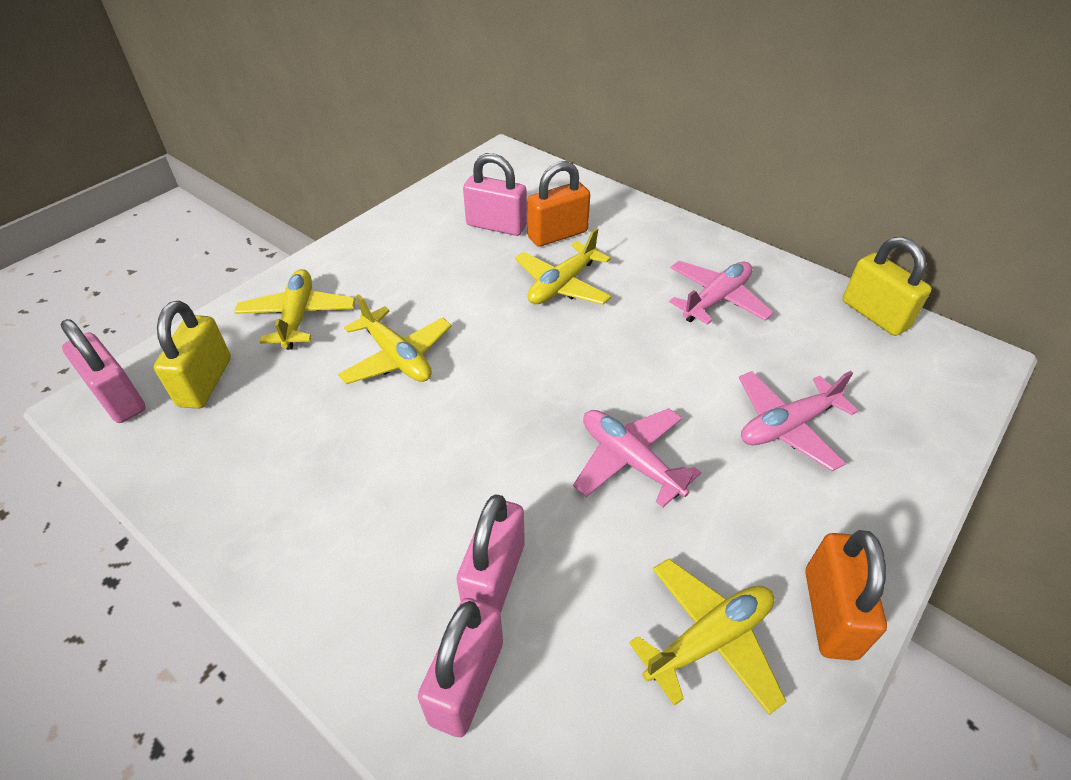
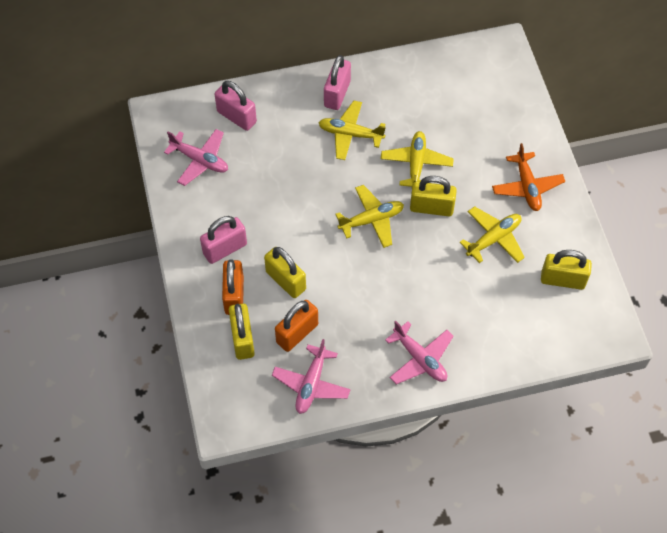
orange plane: 0 -> 1
pink padlock: 4 -> 3
yellow padlock: 2 -> 4

